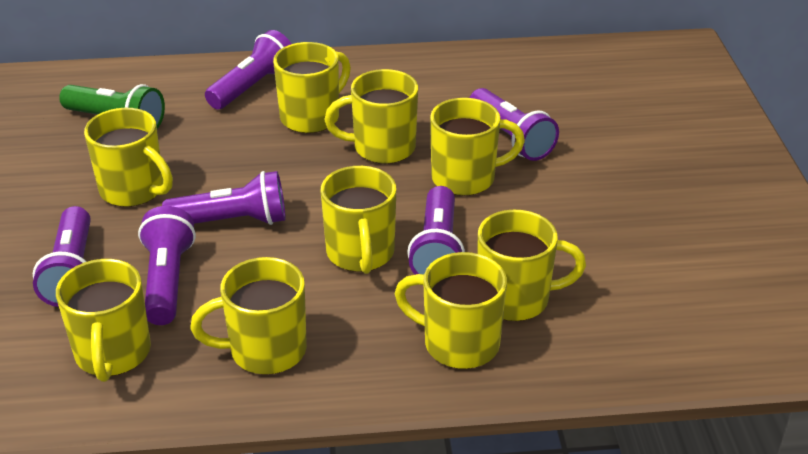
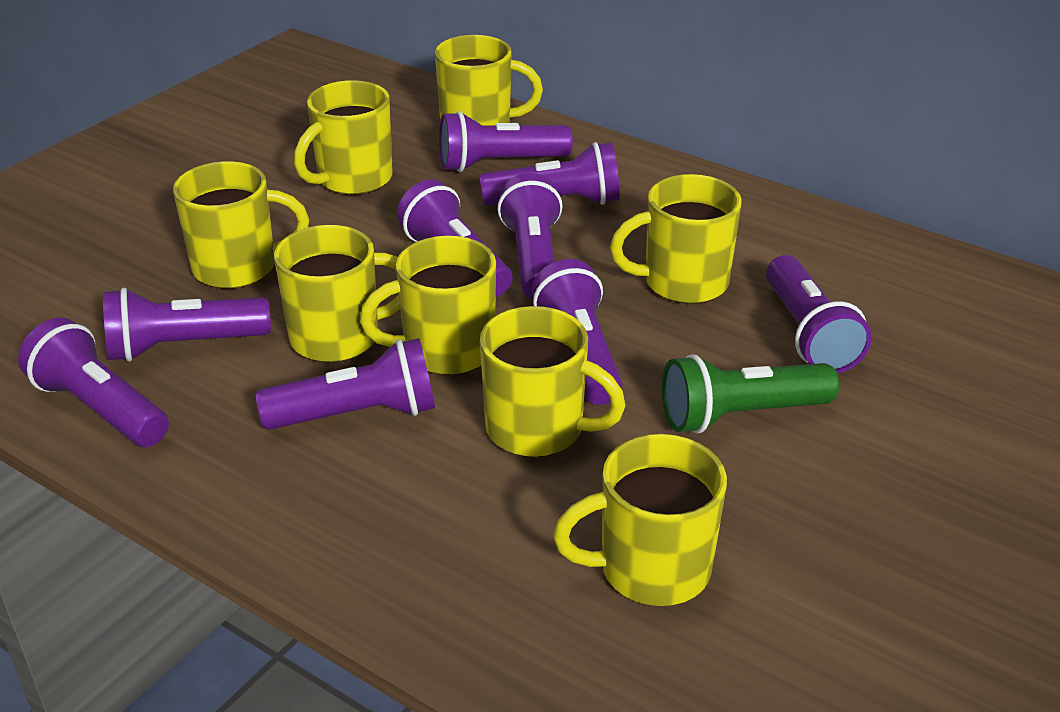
purple flashlight: 6 -> 9
yellow mug: 9 -> 8

